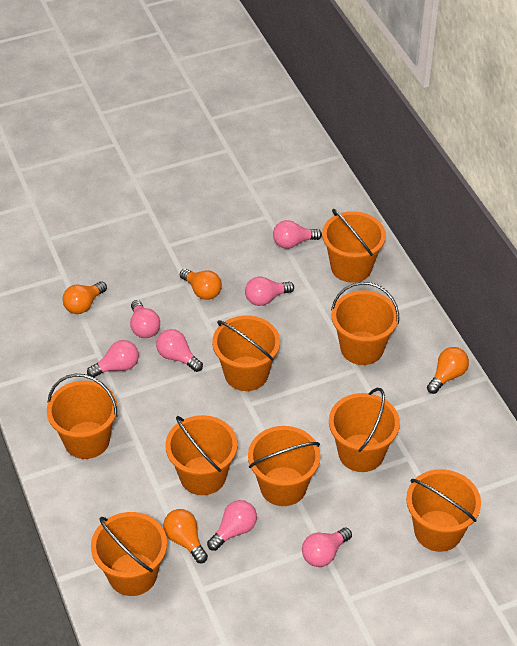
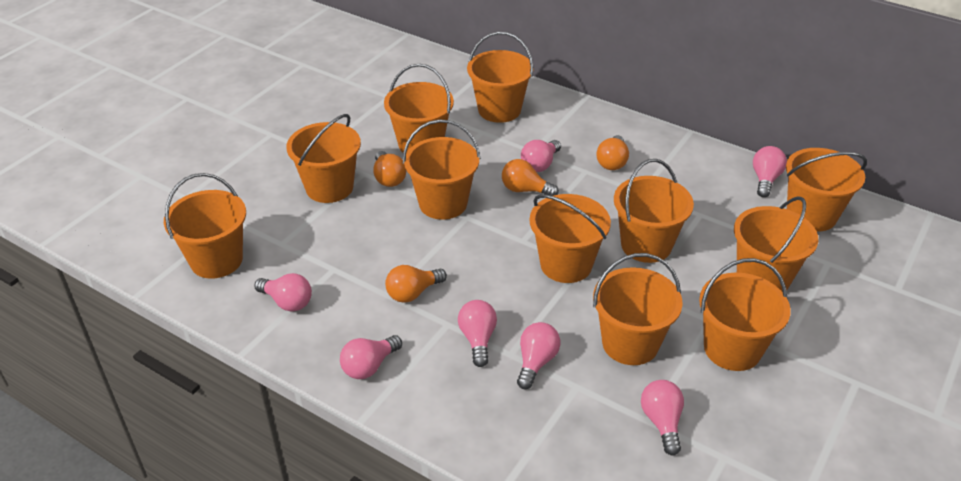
orange bucket: 9 -> 11

